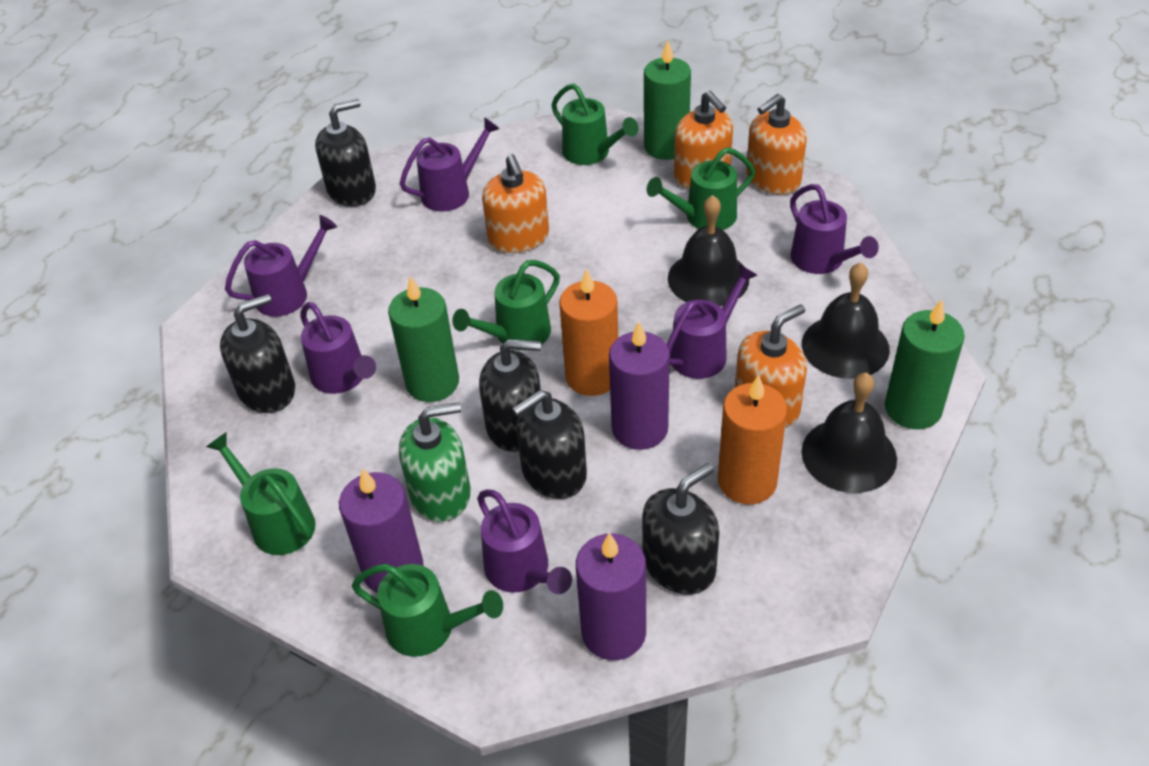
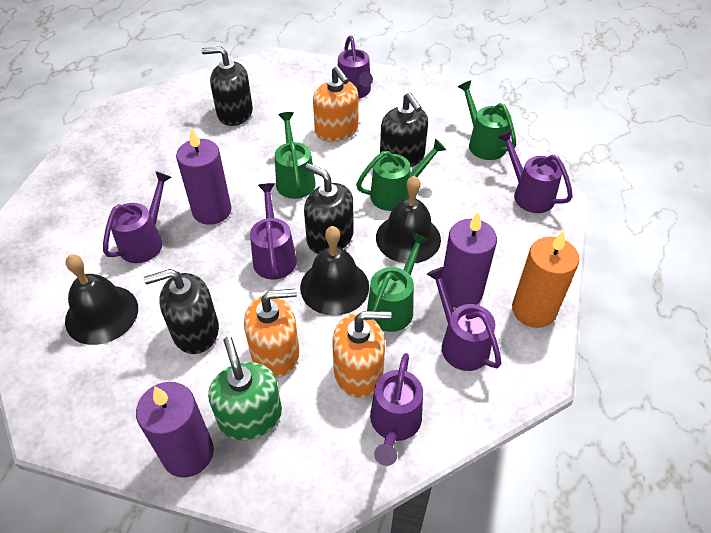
black soap dispenser: 5 -> 4
green candle: 3 -> 0
green watering can: 5 -> 4
orange candle: 2 -> 1
orange soap dispenser: 4 -> 3

